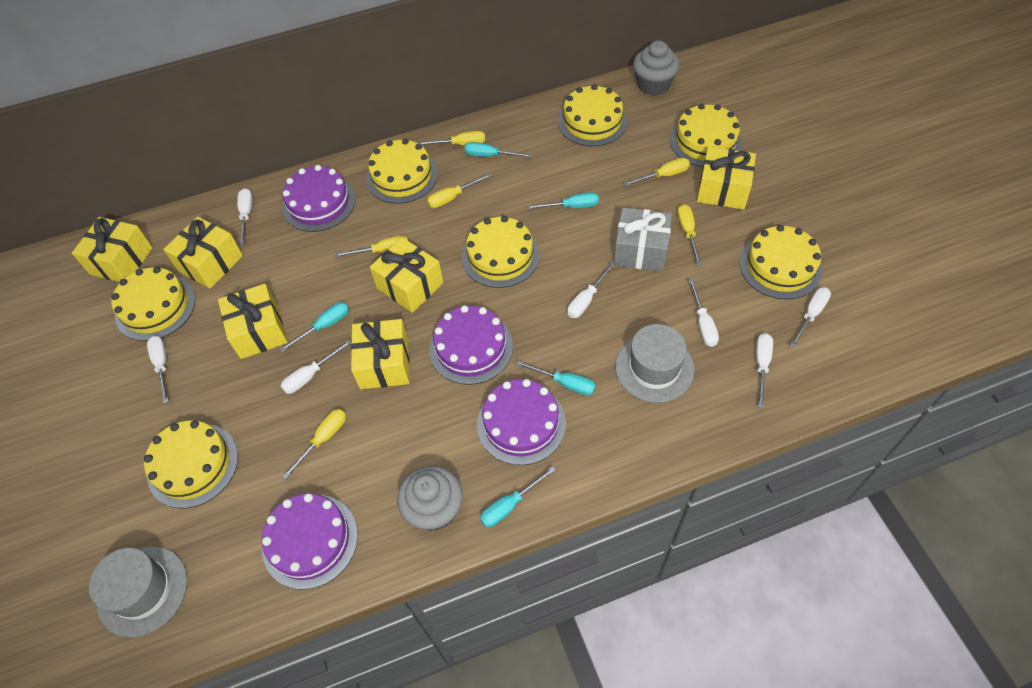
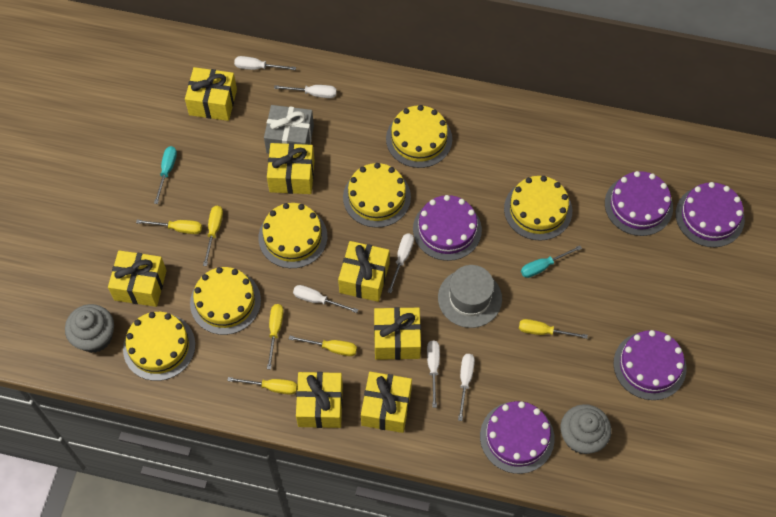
grey hat: 2 -> 1
purple cake: 4 -> 5
turquoise screwdriver: 5 -> 2
white screwdriver: 7 -> 6
yellow cake: 7 -> 6
yellow gift: 6 -> 7

